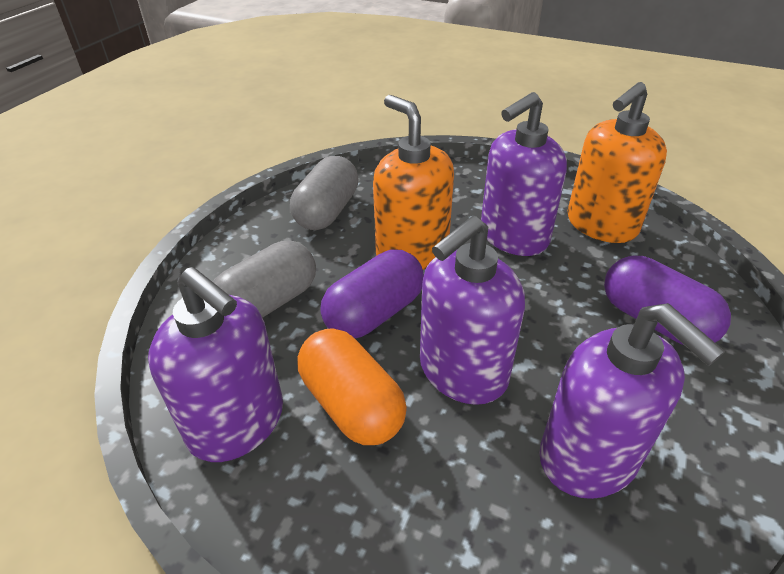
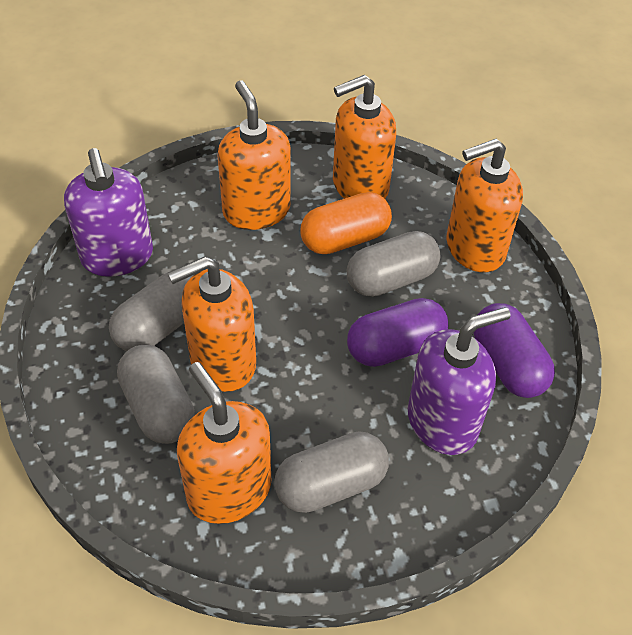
grey capsule: 2 -> 4
orange soap dispenser: 2 -> 5
purple soap dispenser: 4 -> 2

